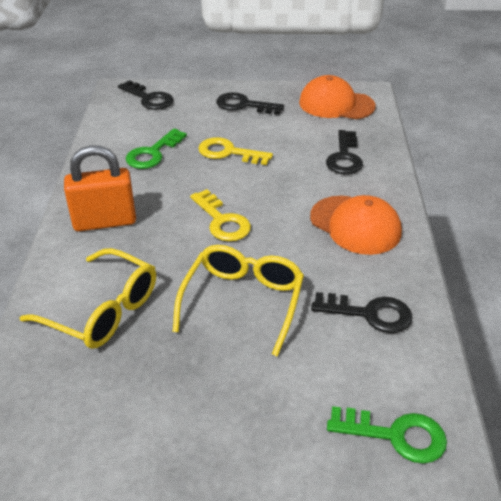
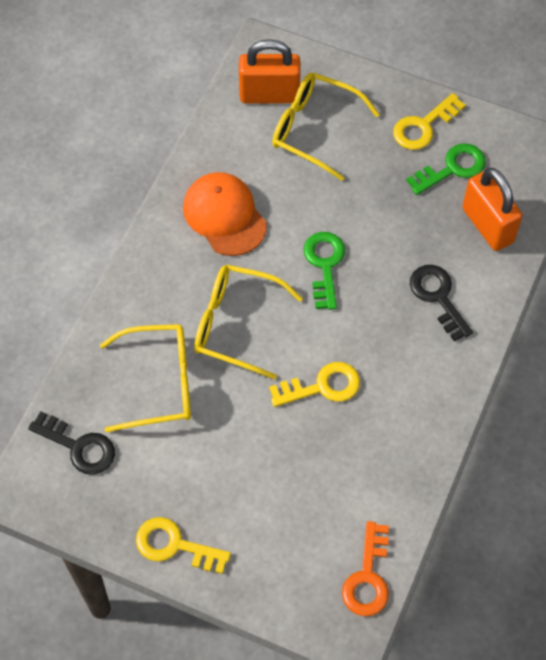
black key: 4 -> 2
orange cap: 2 -> 1
orange key: 0 -> 1
orange padlock: 1 -> 2
yellow glasses: 2 -> 3
yellow key: 2 -> 3

